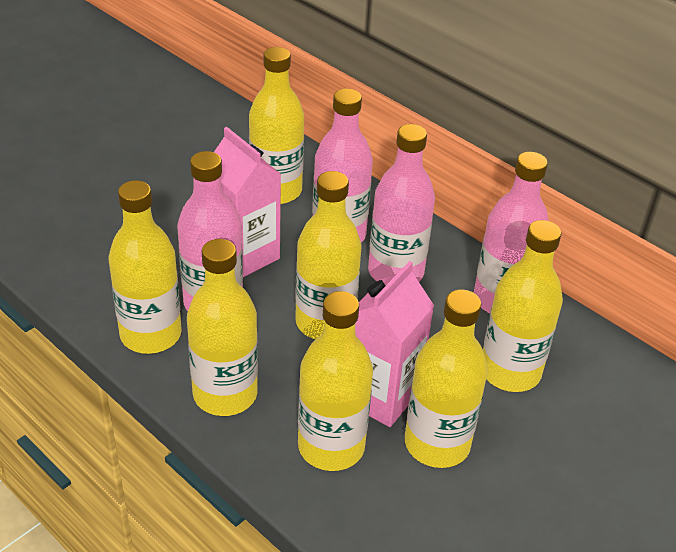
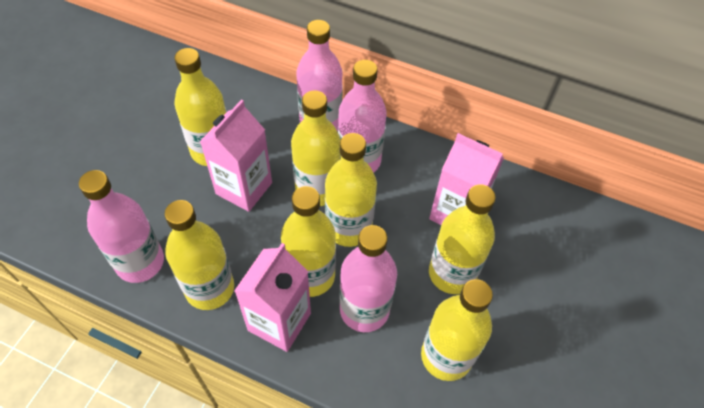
pink carton: 2 -> 3

